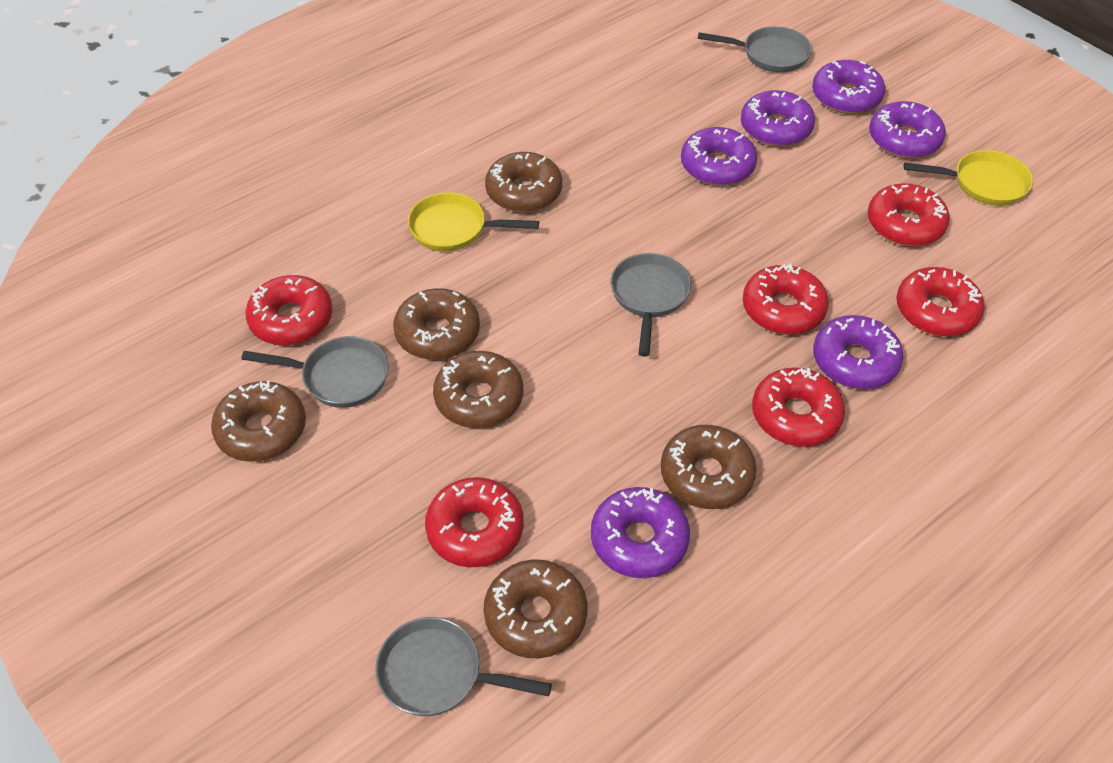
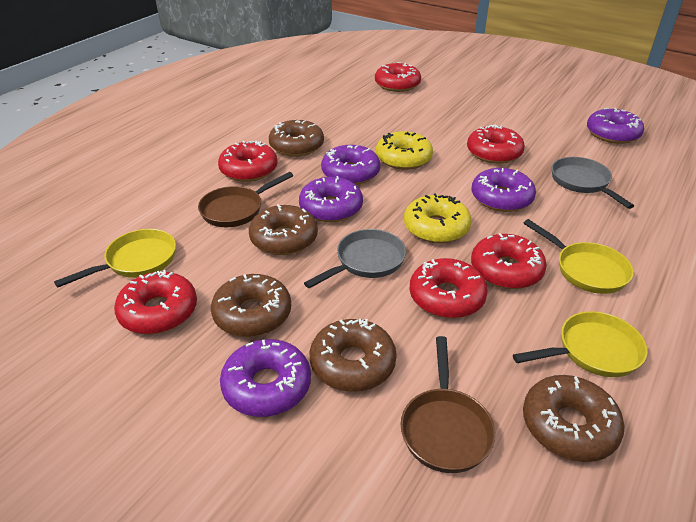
brown donut: 6 -> 5
brown pan: 0 -> 2
grey pan: 4 -> 2
purple donut: 6 -> 5
yellow donut: 0 -> 2
yellow pan: 2 -> 3

